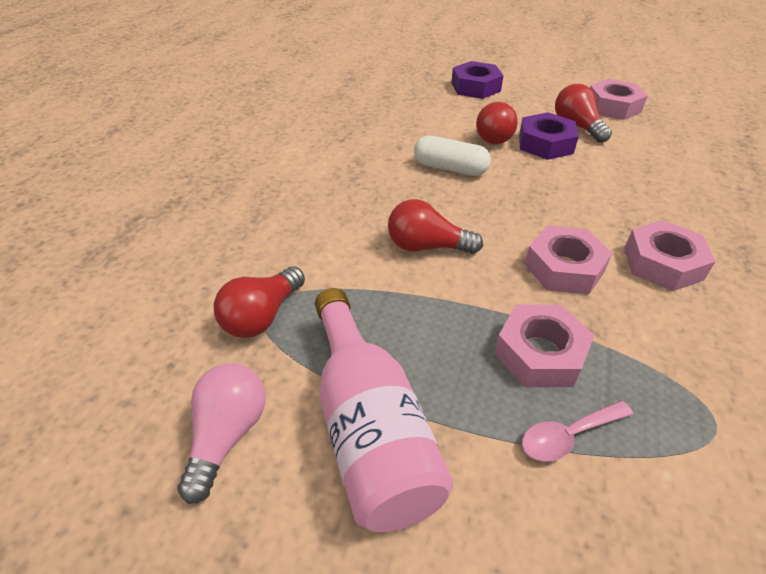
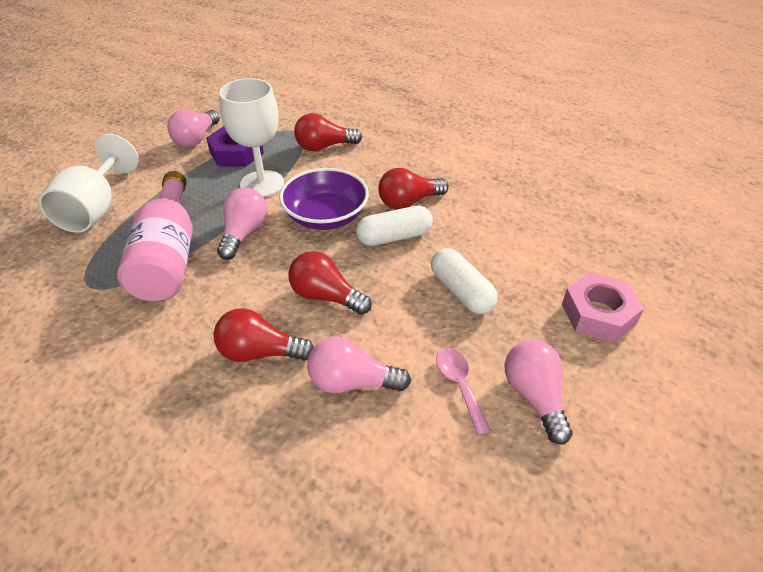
pink light bulb: 1 -> 4
pink nut: 4 -> 1
purple bowl: 0 -> 1
purple nut: 2 -> 1
white capsule: 1 -> 2
white goblet: 0 -> 2

